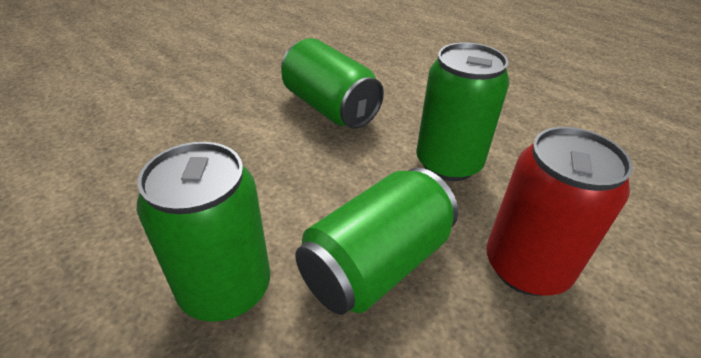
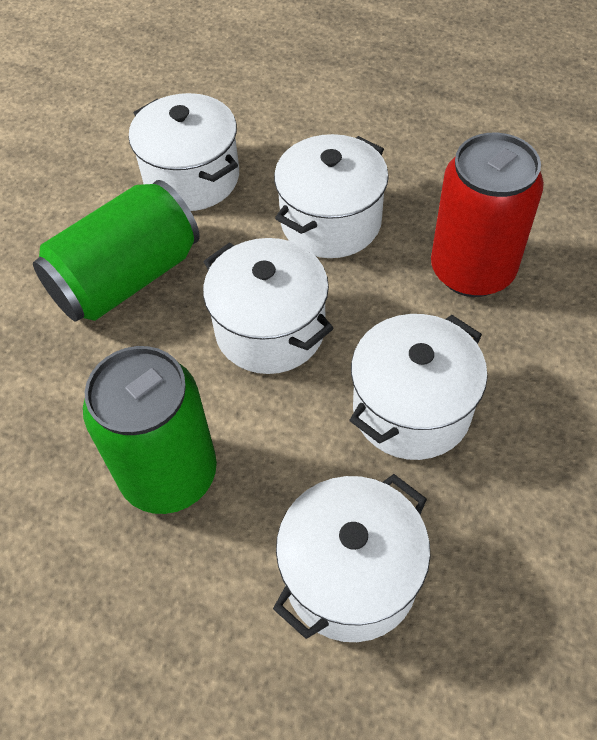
green can: 4 -> 2
white pot: 0 -> 5

